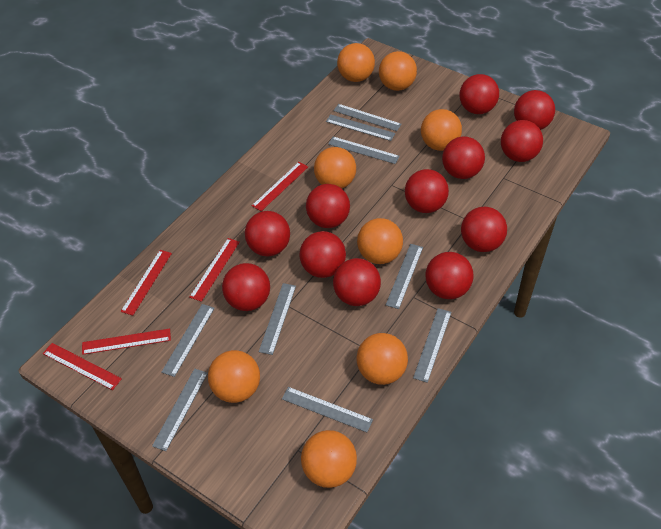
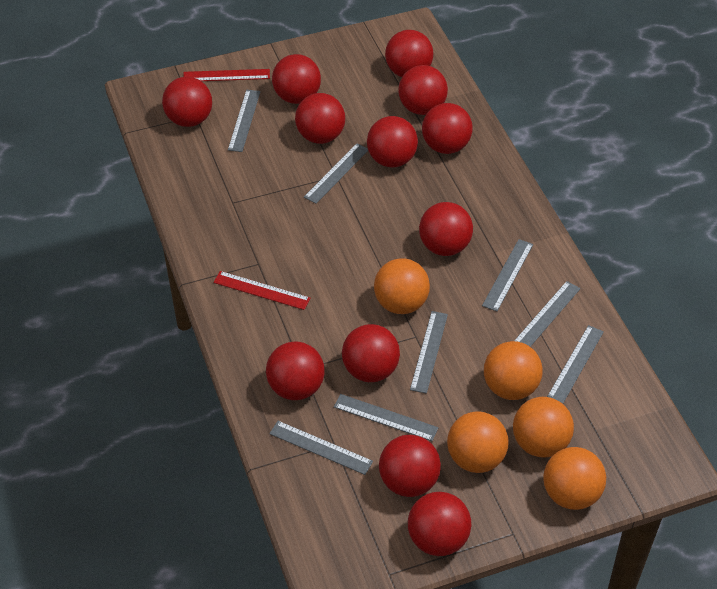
grey ruler: 9 -> 8
orange ball: 8 -> 5
red ruler: 5 -> 2

